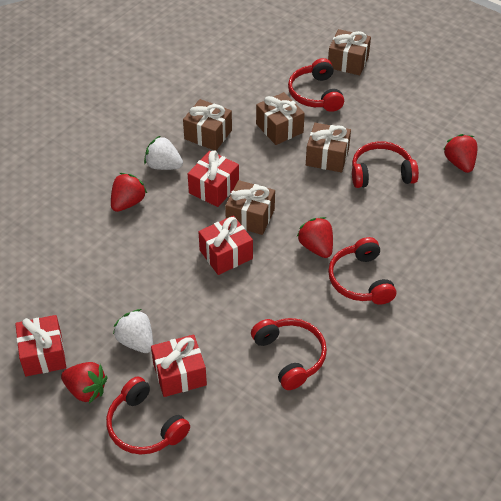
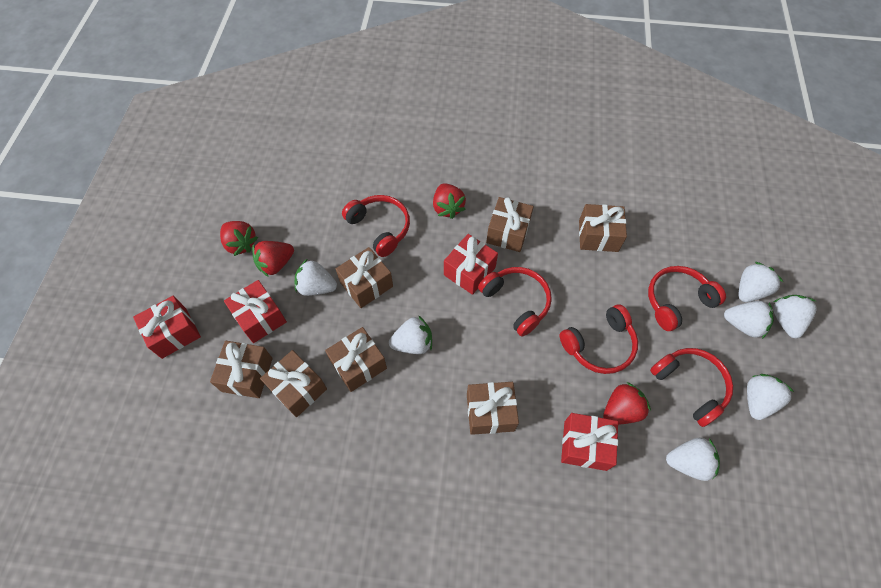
brown gift: 5 -> 7
white strawberry: 2 -> 7

